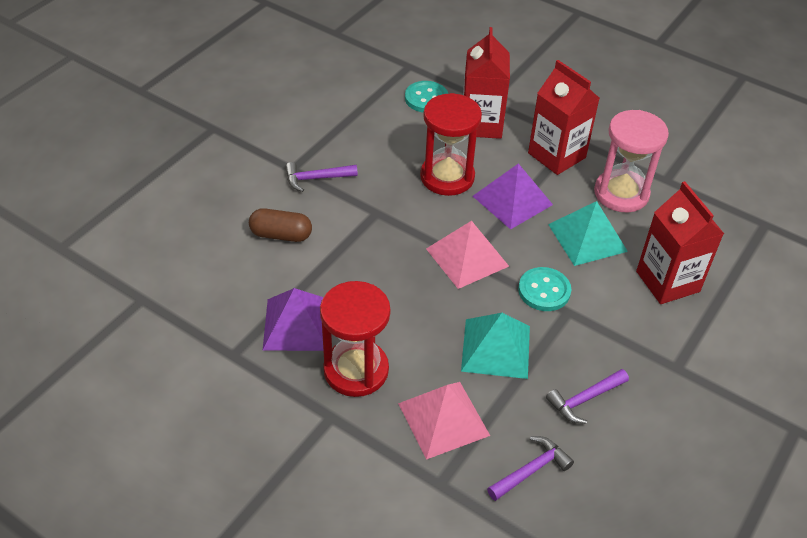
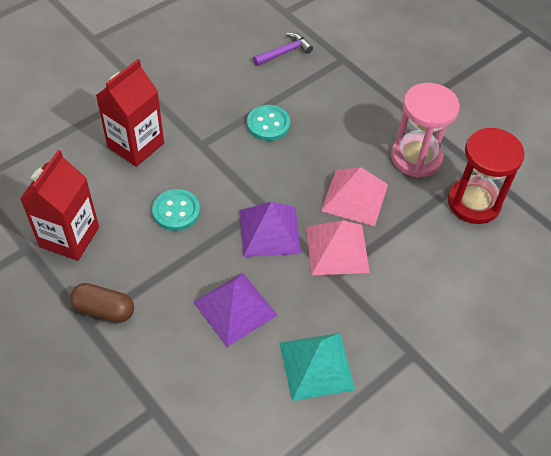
purple hammer: 3 -> 1
red carton: 3 -> 2
red hourglass: 2 -> 1
turquoise pyramid: 2 -> 1

